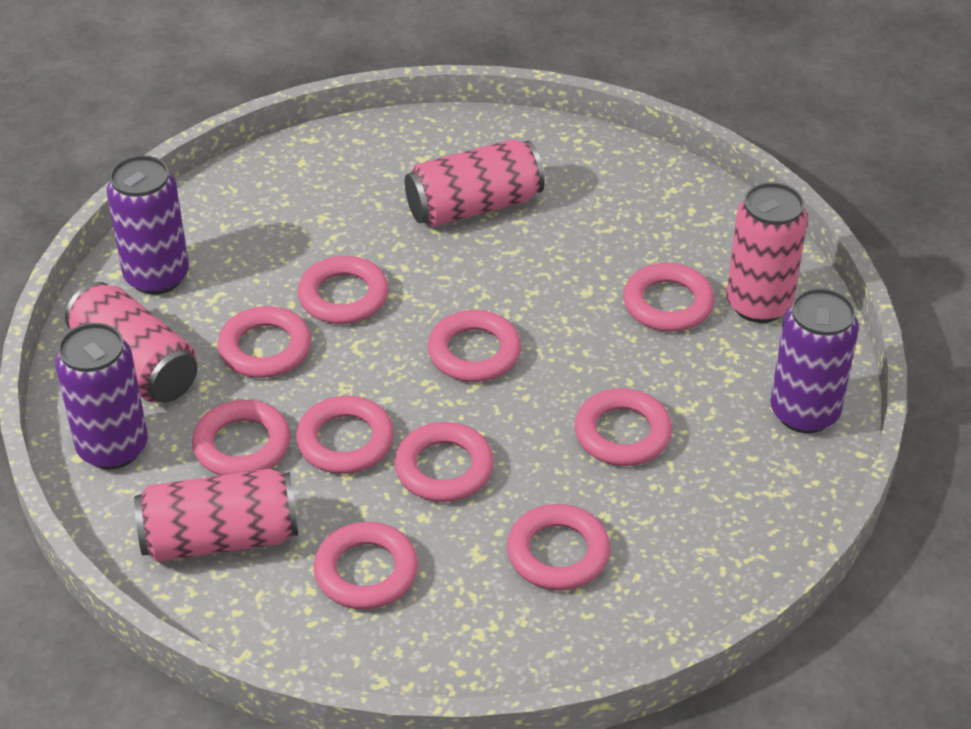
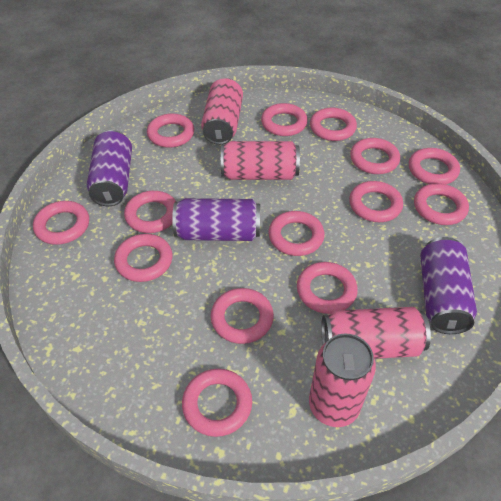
pink ring: 10 -> 14

